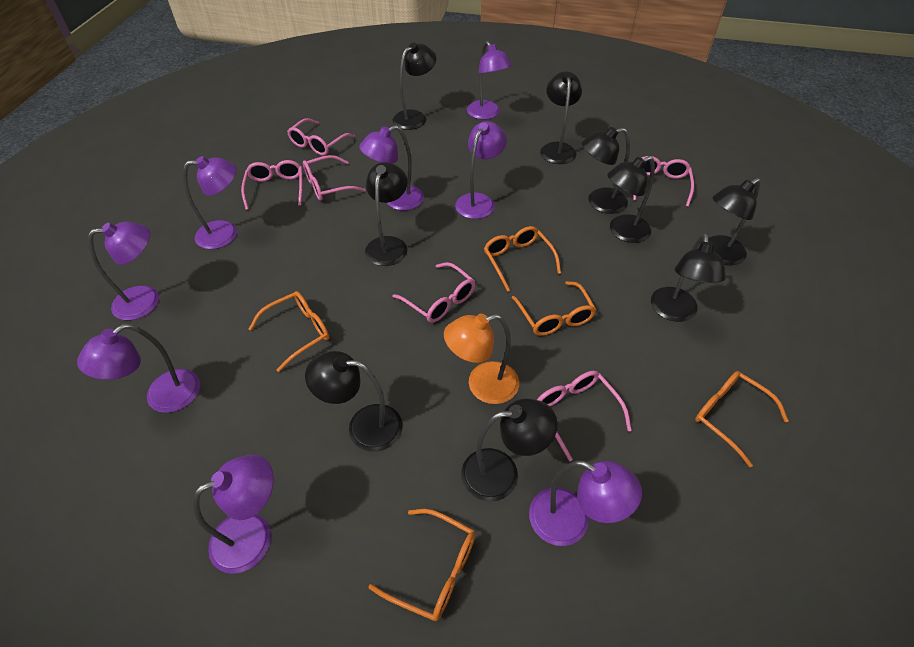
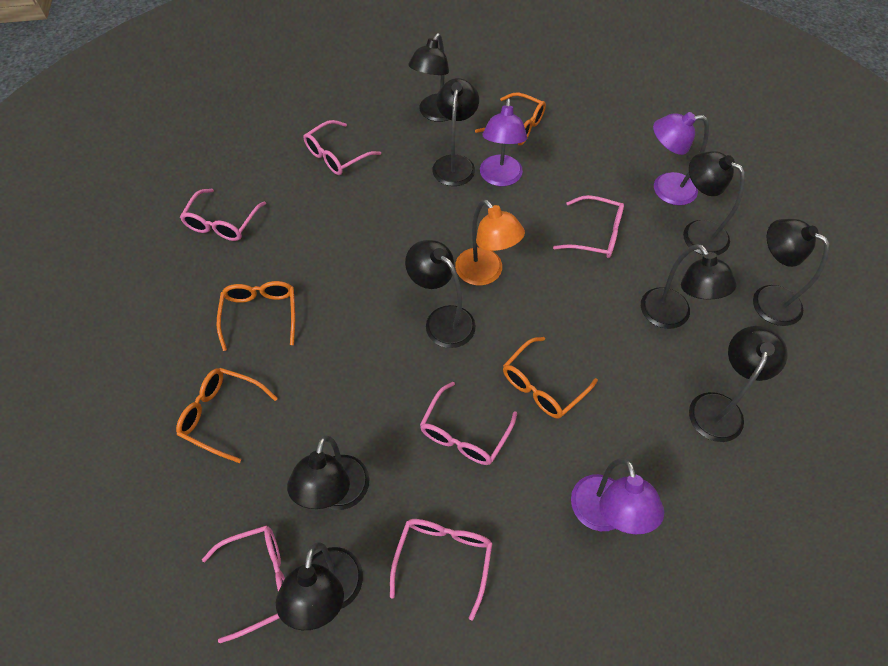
orange glasses: 5 -> 4
purple lamp: 8 -> 3

